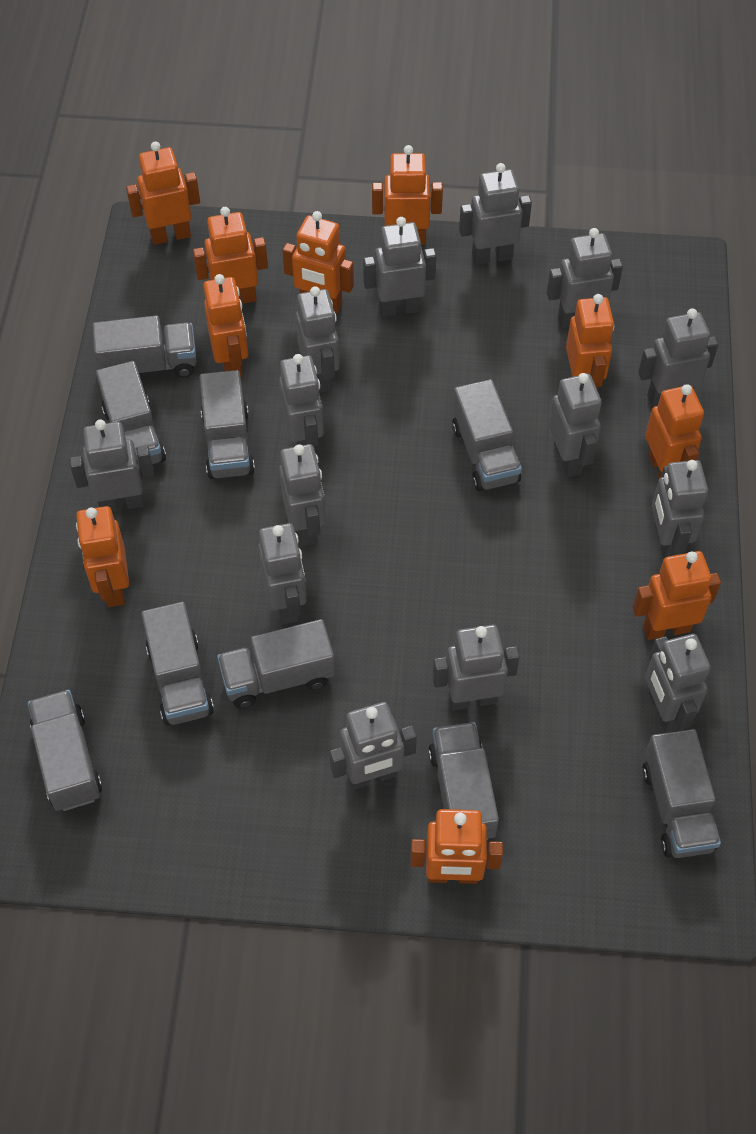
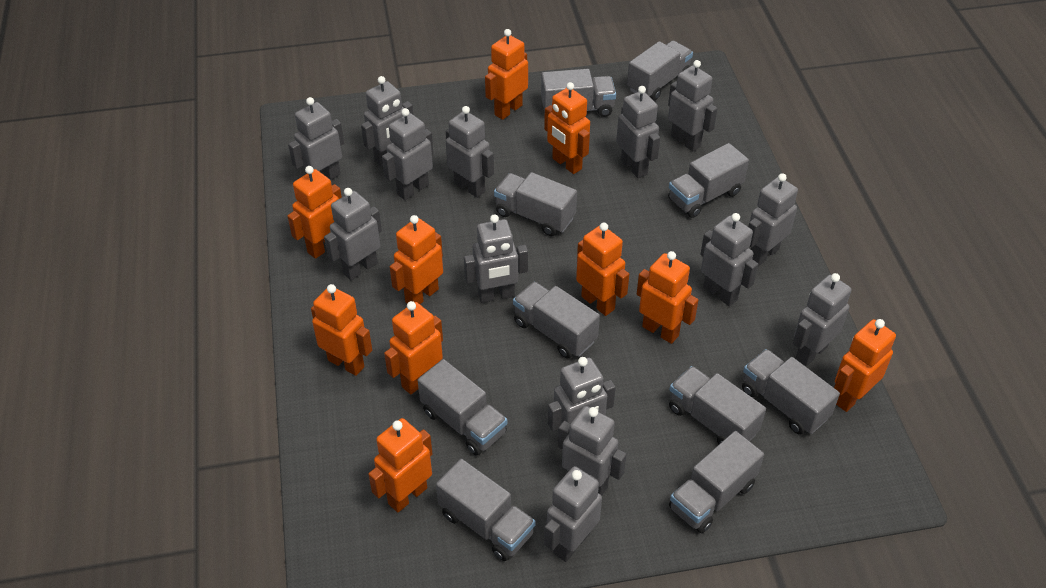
grey truck: 9 -> 10

